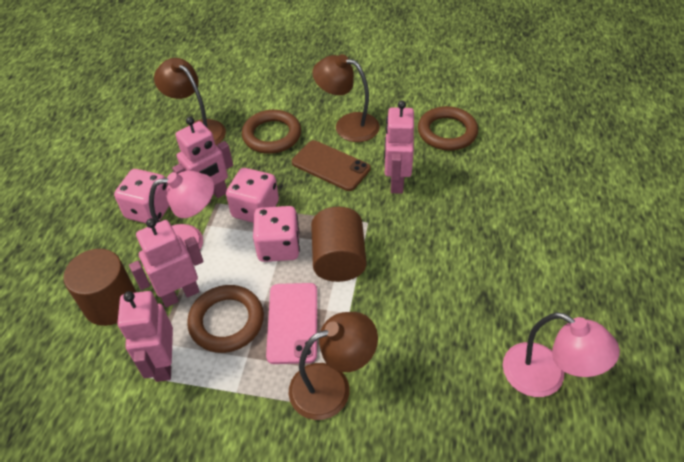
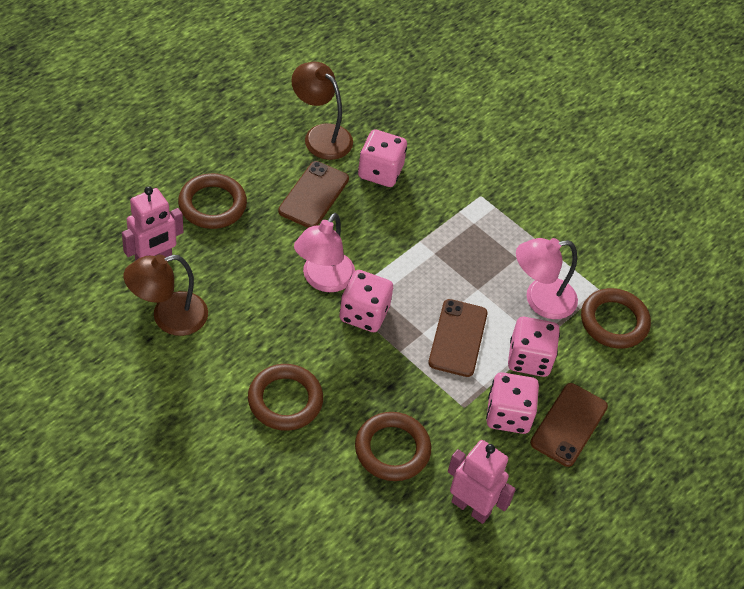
brown cylinder: 2 -> 0
brown lamp: 3 -> 2
brown phone: 1 -> 3
brown ring: 3 -> 4
pink dice: 3 -> 4
pink phone: 1 -> 0
pink robot: 4 -> 2

